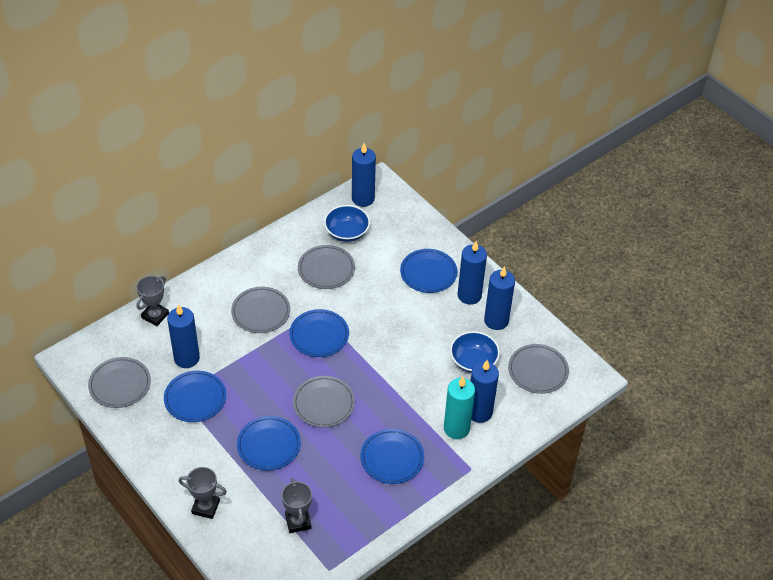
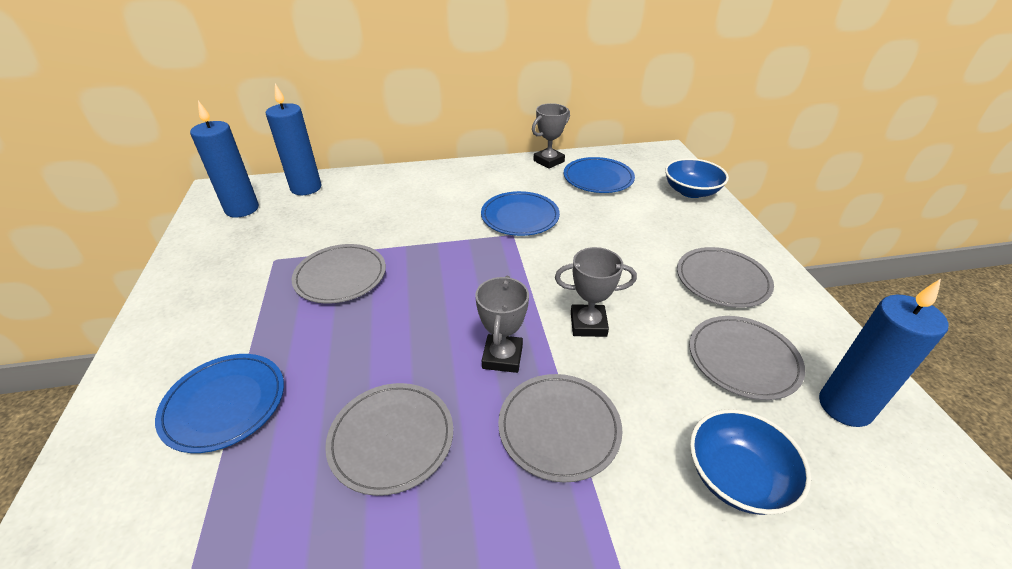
blue candle: 5 -> 3
blue plate: 5 -> 3
turquoise candle: 1 -> 0

